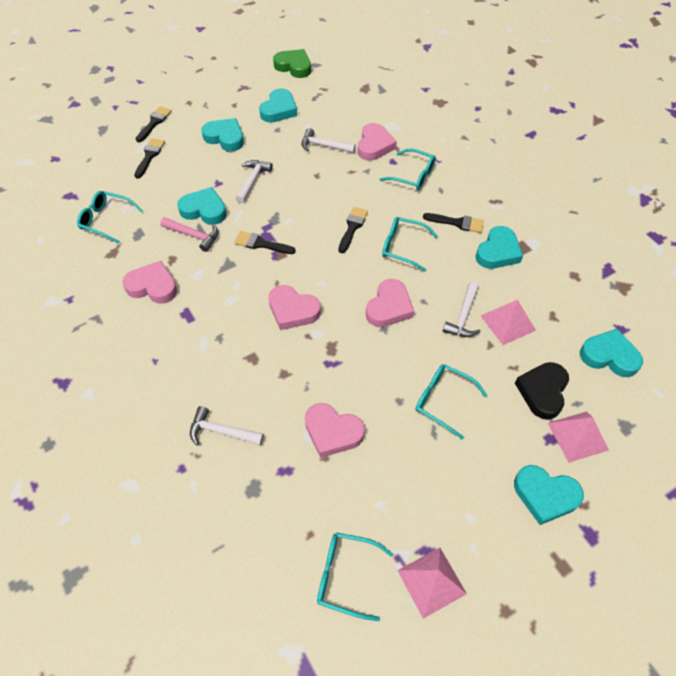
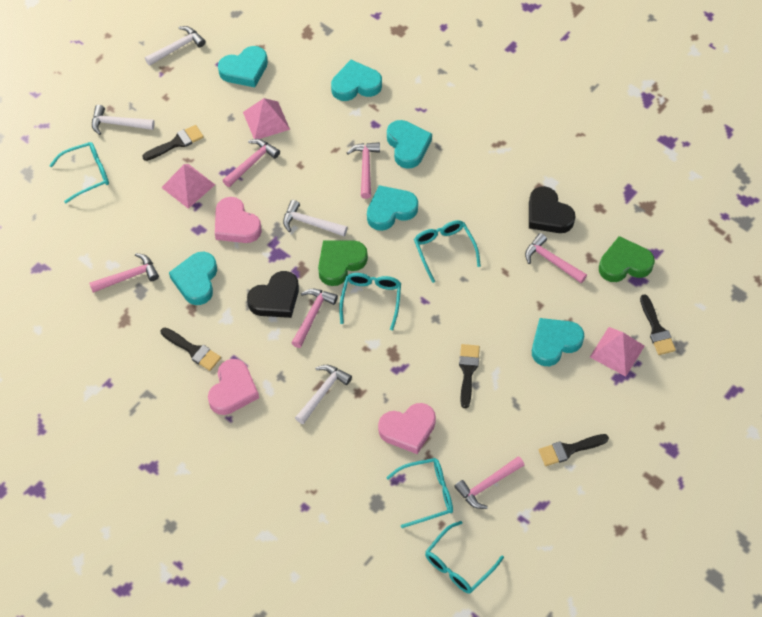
black heart: 1 -> 2
green heart: 1 -> 2
pink hammer: 1 -> 6
pink heart: 5 -> 3

